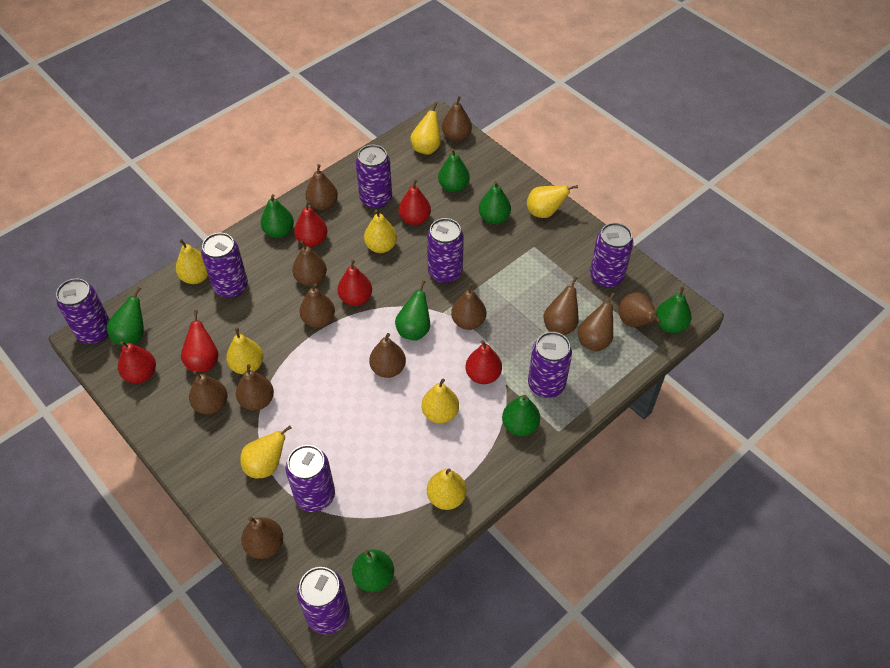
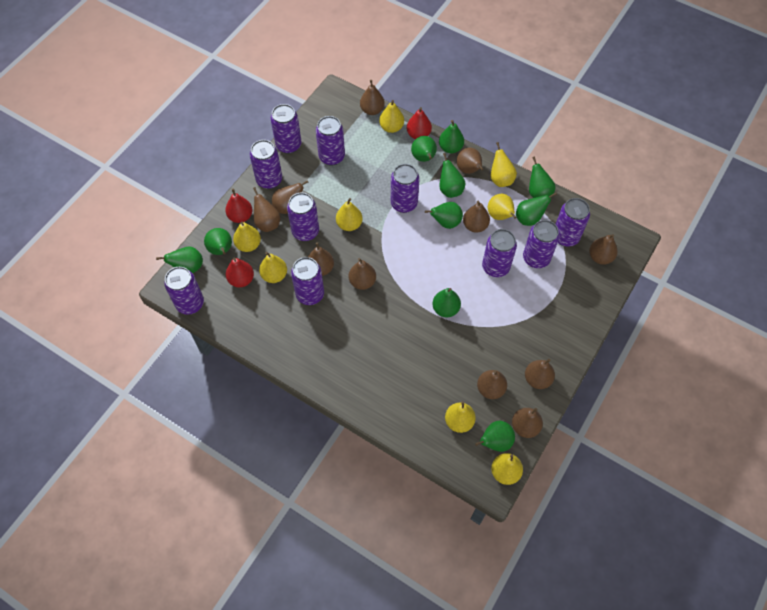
brown pear: 12 -> 11
green pear: 8 -> 10
purple can: 8 -> 10
red pear: 6 -> 3

